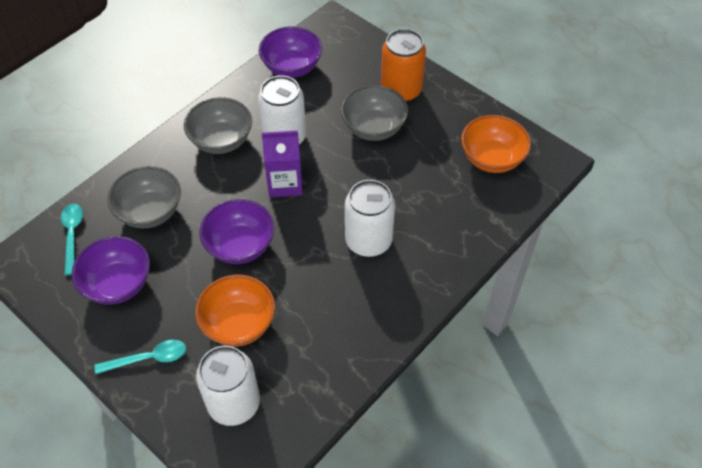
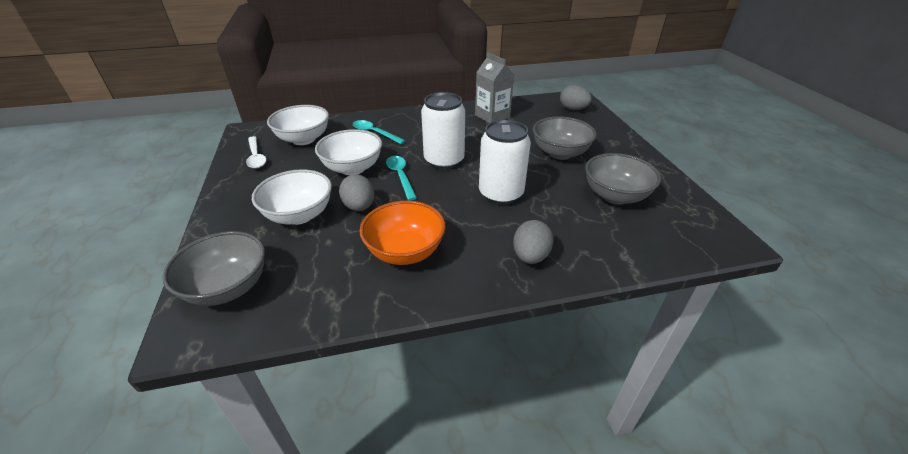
grey carton: 0 -> 1
grey egg: 0 -> 3
orange bowl: 2 -> 1
orange can: 1 -> 0
purple bowl: 3 -> 0
purple carton: 1 -> 0
white bowl: 0 -> 3
white can: 3 -> 2
white spoon: 0 -> 1

